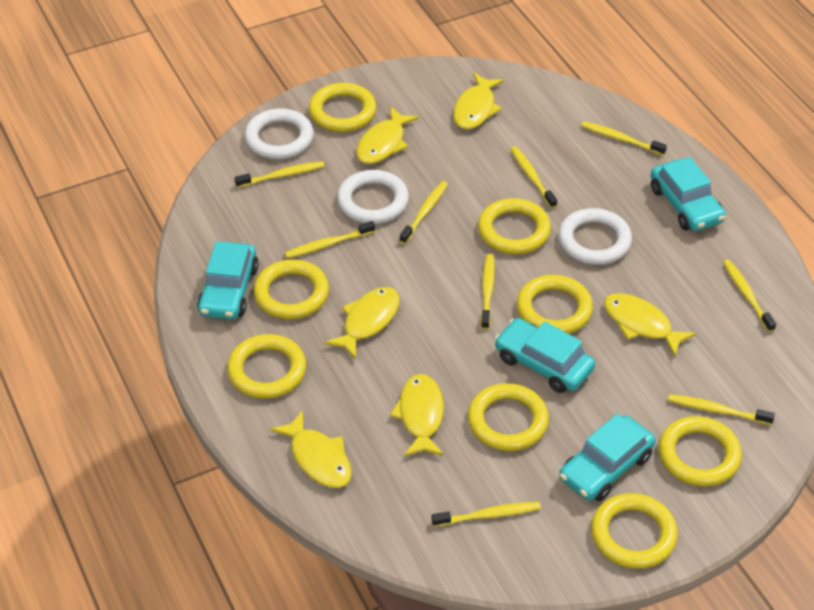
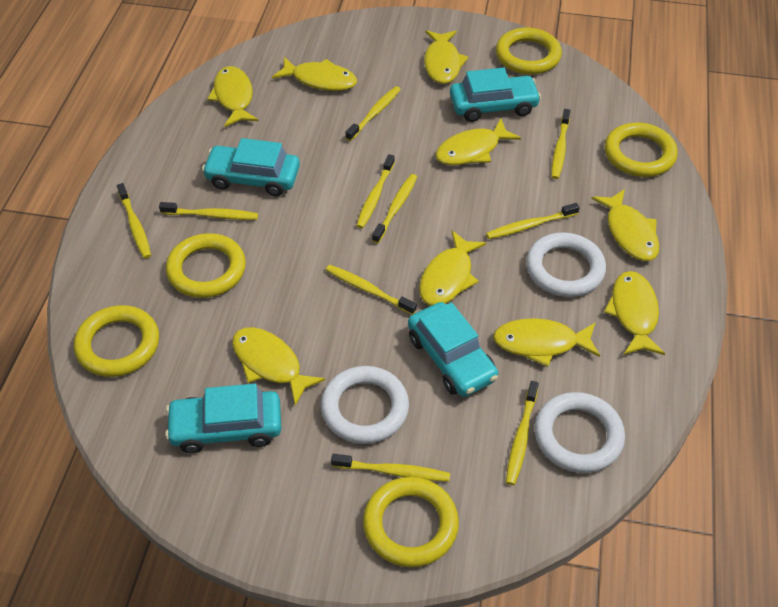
yellow fish: 6 -> 9
yellow ring: 8 -> 5
yellow toothbrush: 9 -> 10

